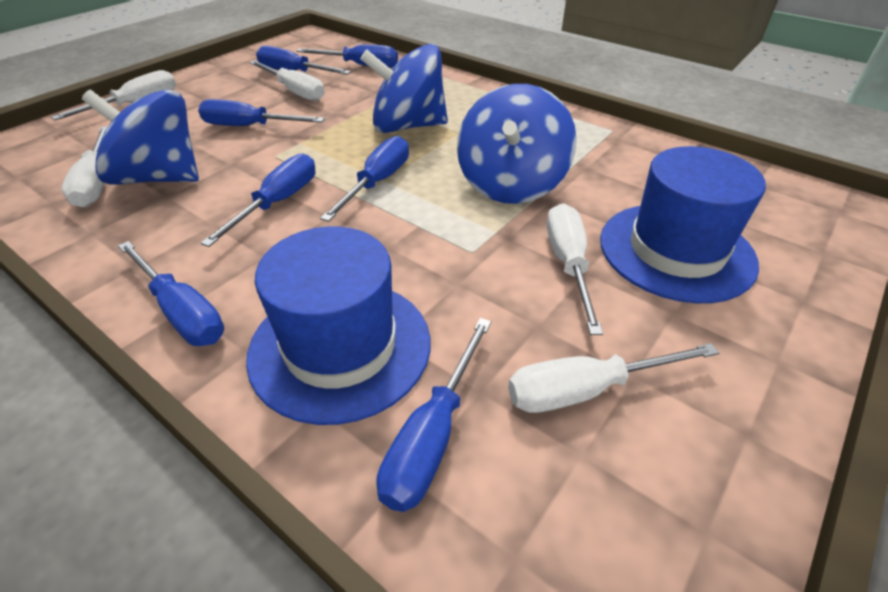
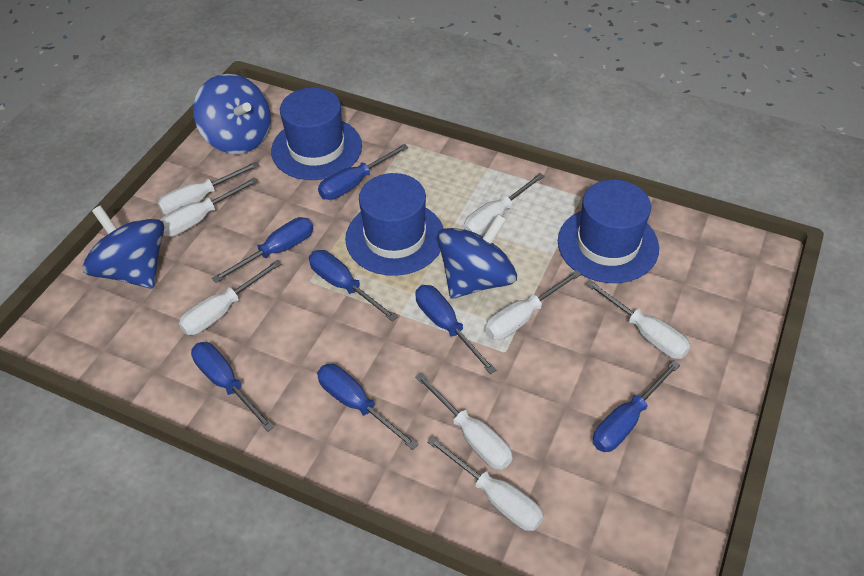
blue hat: 2 -> 3
white screwdriver: 5 -> 8

